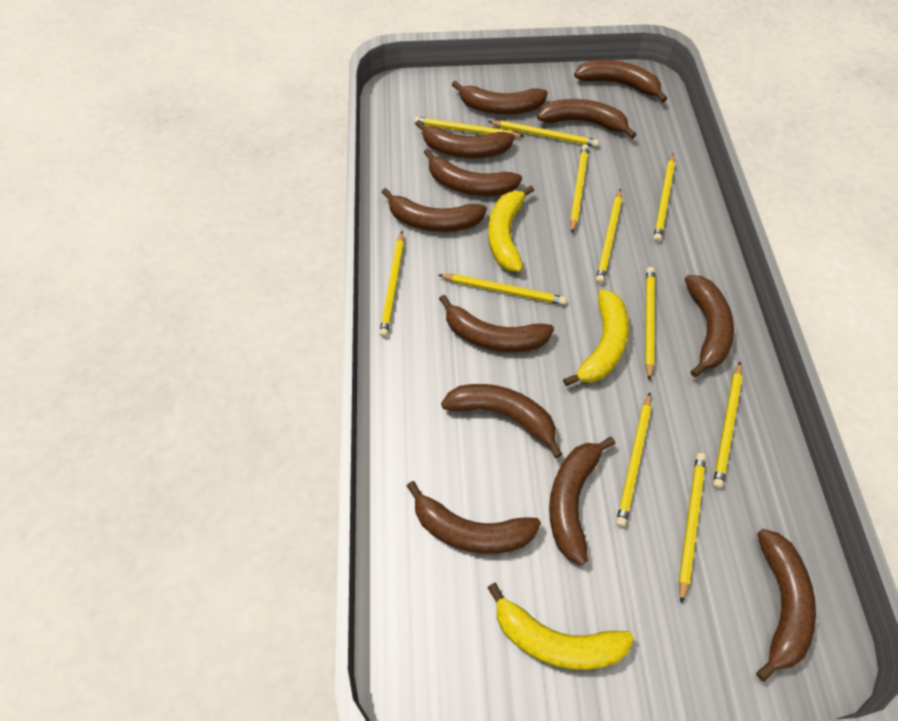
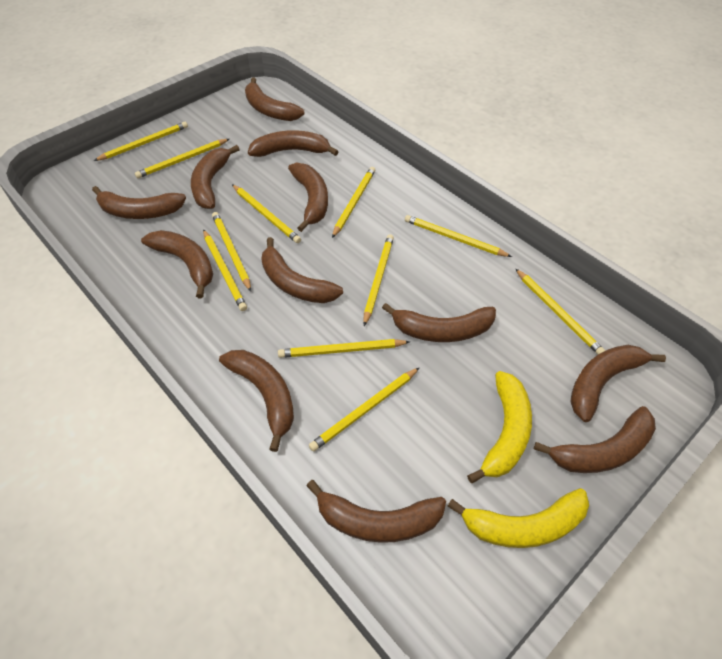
yellow banana: 3 -> 2

